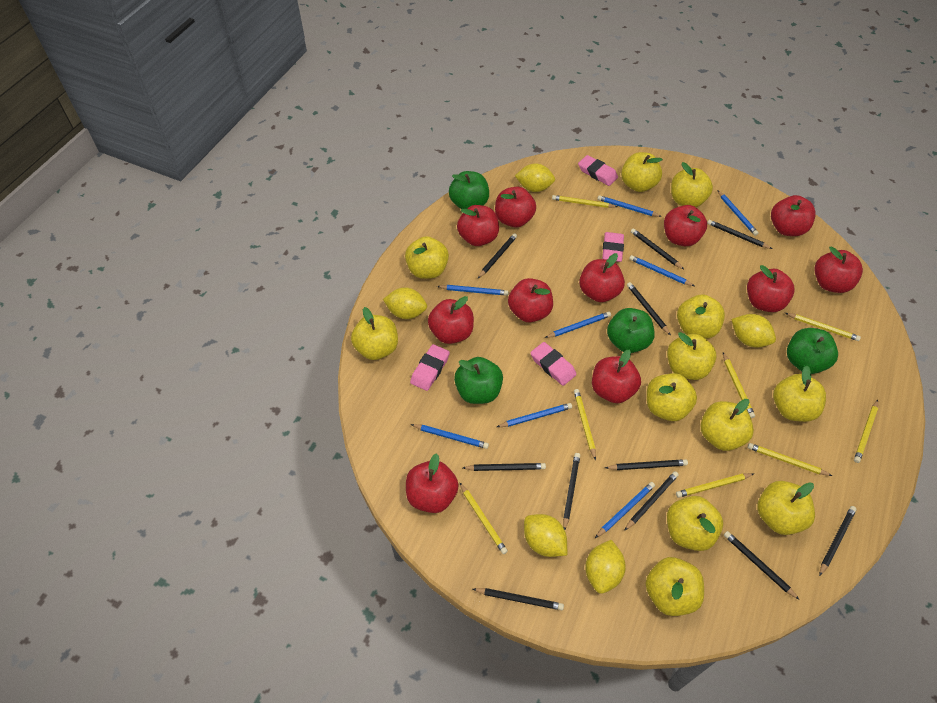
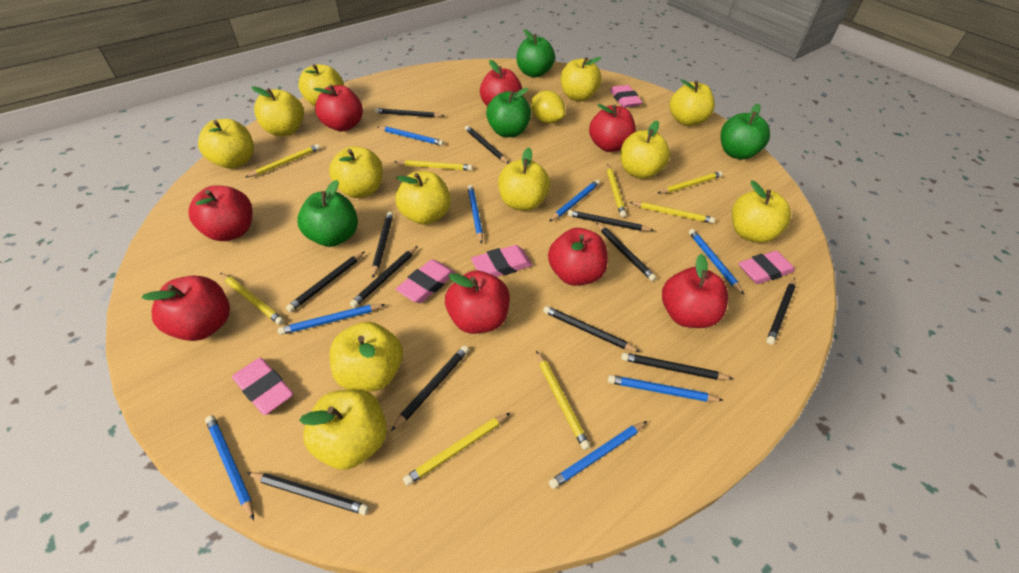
black pencil: 11 -> 12
pink eraser: 4 -> 5
red apple: 11 -> 8
yellow lemon: 5 -> 1

